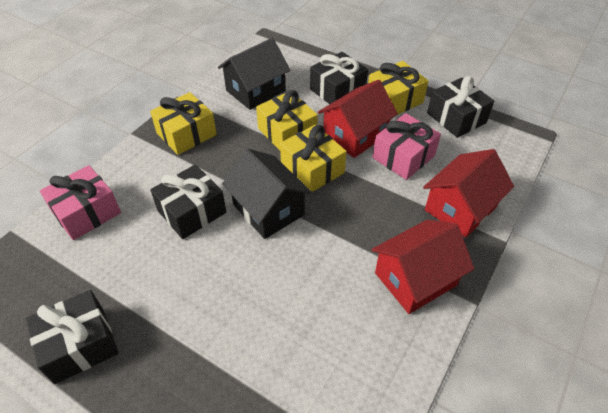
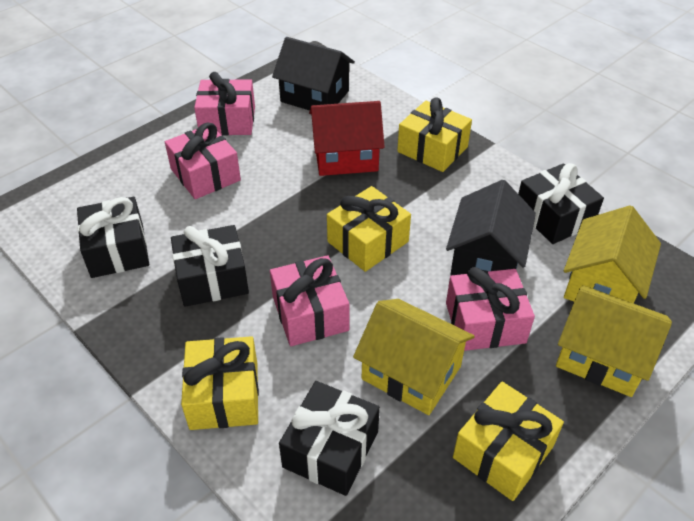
pink gift: 2 -> 4
red house: 3 -> 1
yellow house: 0 -> 3

